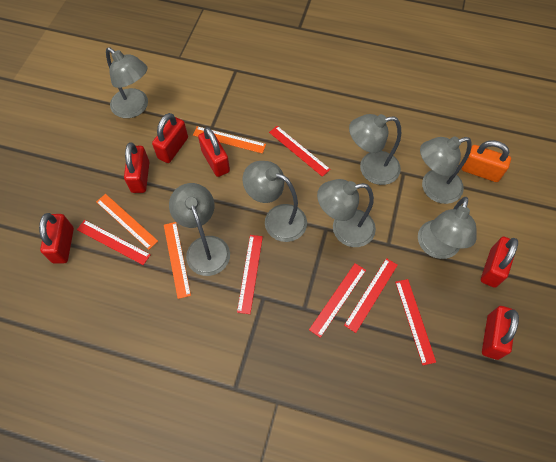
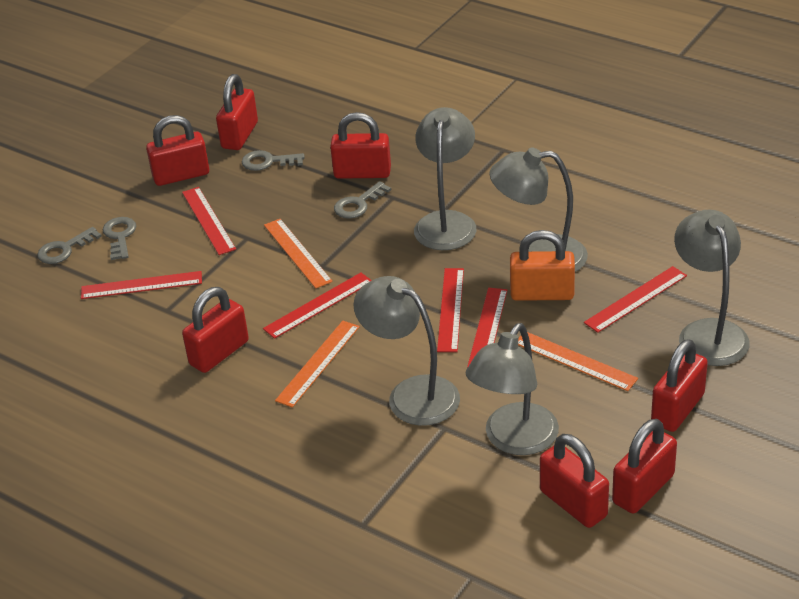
grey key: 0 -> 4
grey lamp: 7 -> 5
red padlock: 6 -> 7

